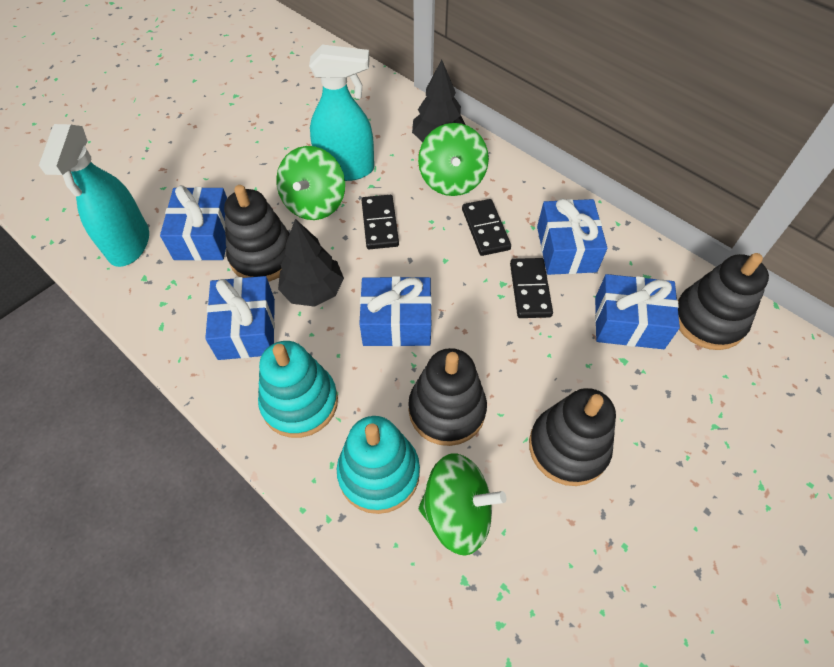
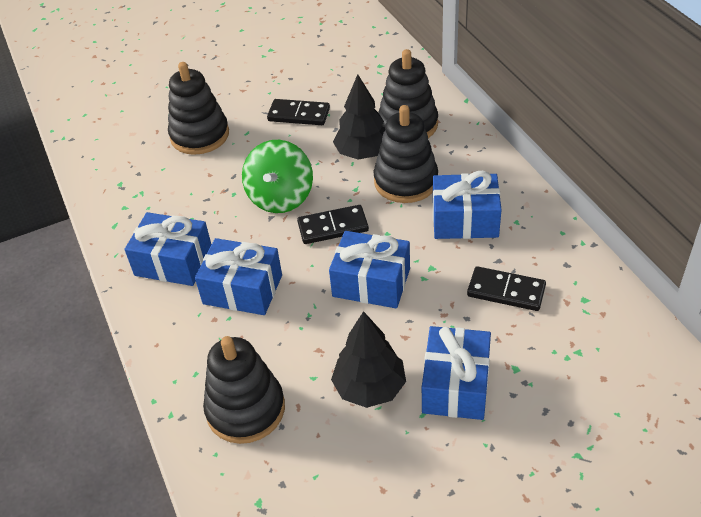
green spinning top: 3 -> 1
turquoise spray bottle: 2 -> 0
turquoise stacking toy: 2 -> 0

